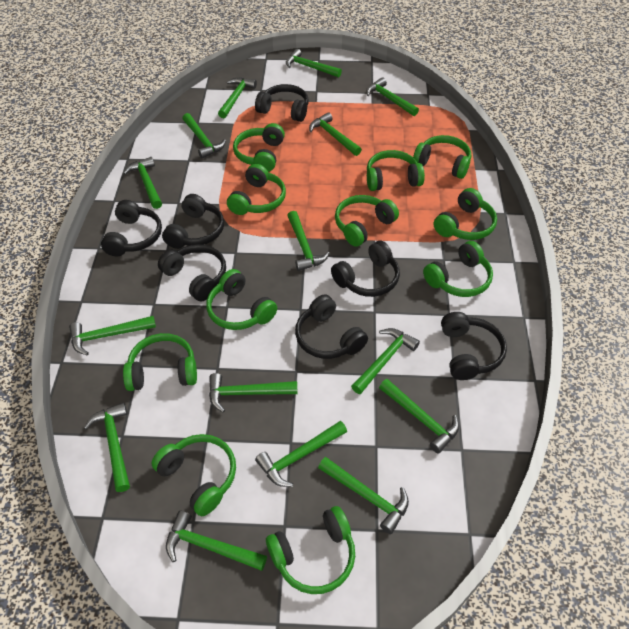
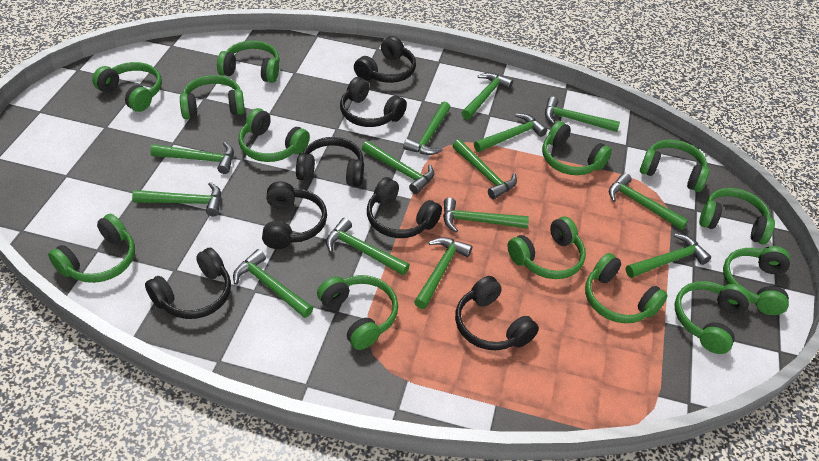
green hammer: 15 -> 14
green headphones: 11 -> 13

